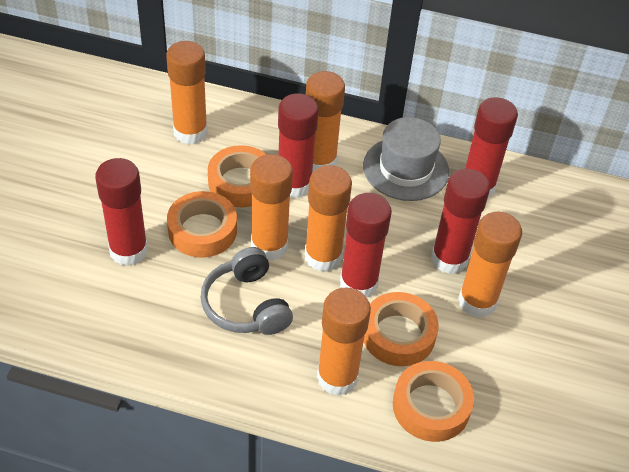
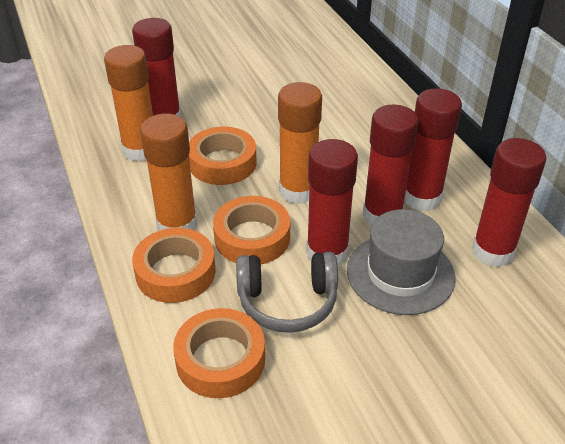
orange glue stick: 6 -> 3

